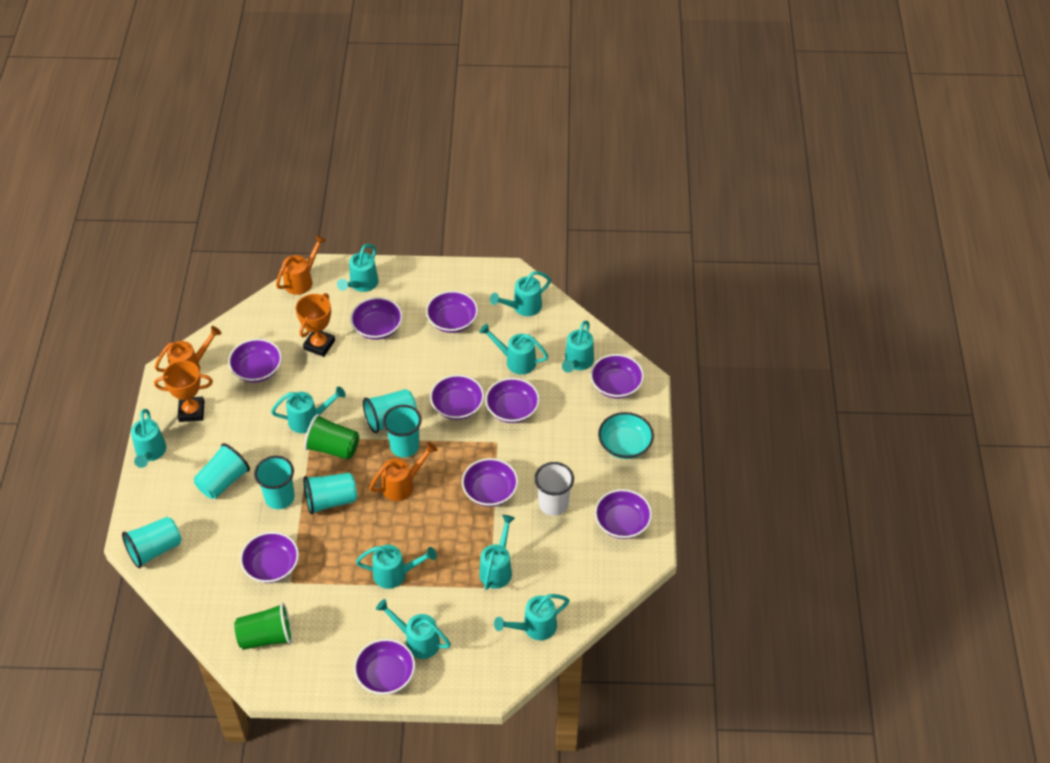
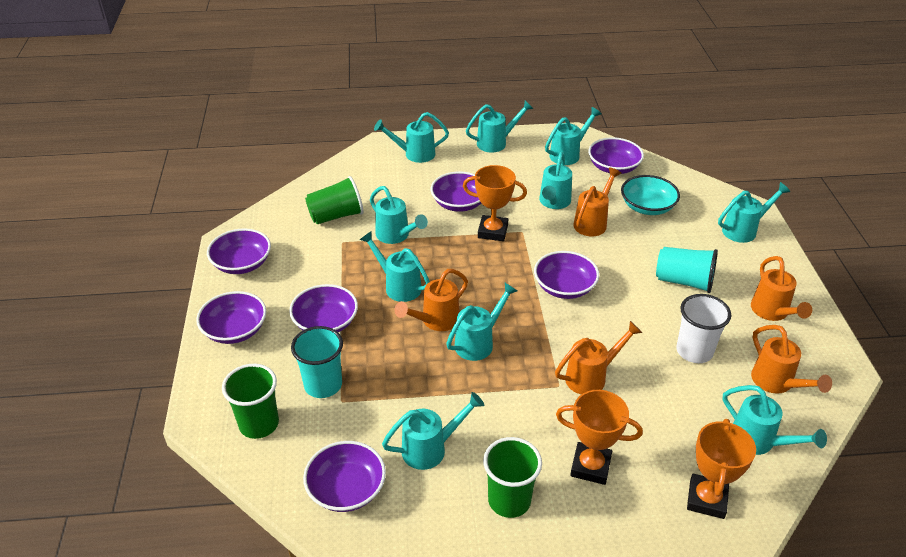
green cup: 2 -> 3
orange trophy: 2 -> 3
orange watering can: 3 -> 5
purple bowl: 10 -> 7
turquoise cup: 6 -> 2

